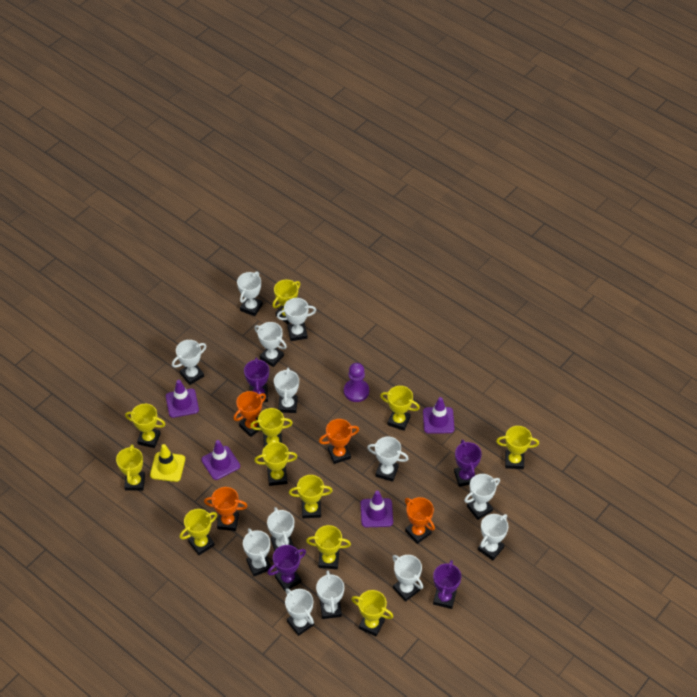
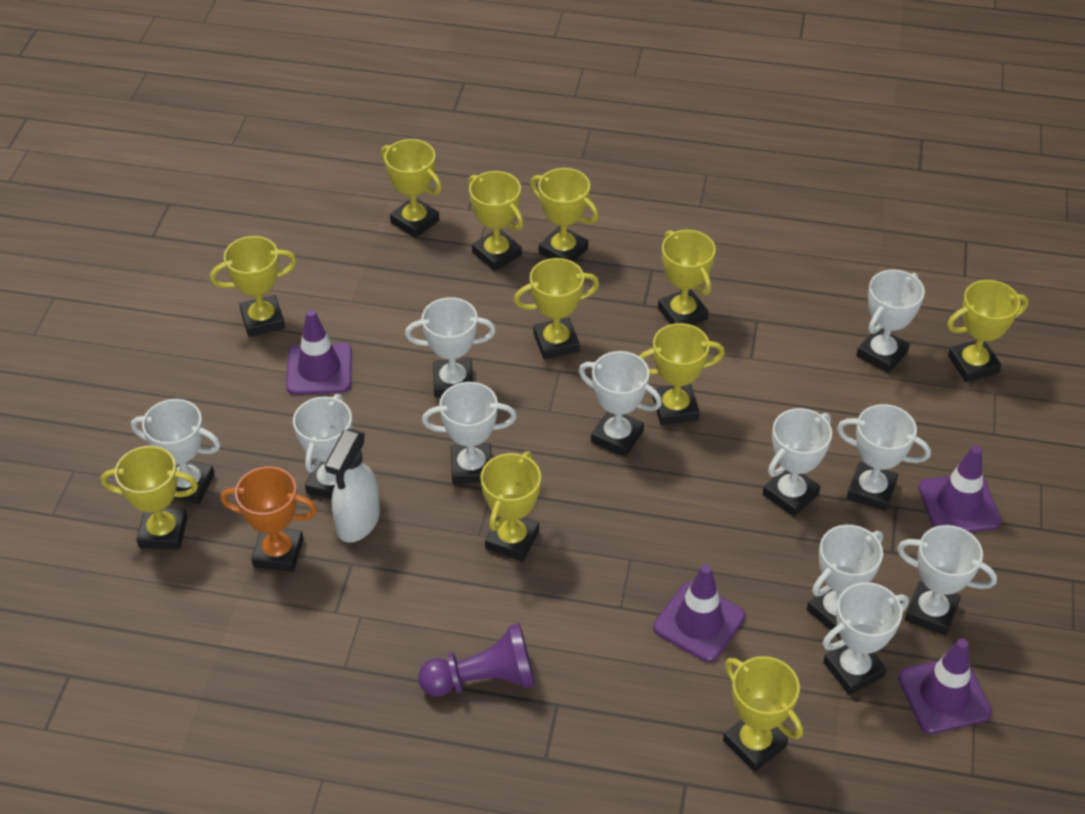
orange trophy: 4 -> 1
purple trophy: 4 -> 0
white spray bottle: 0 -> 1
white trophy: 13 -> 11
yellow traffic cone: 1 -> 0

